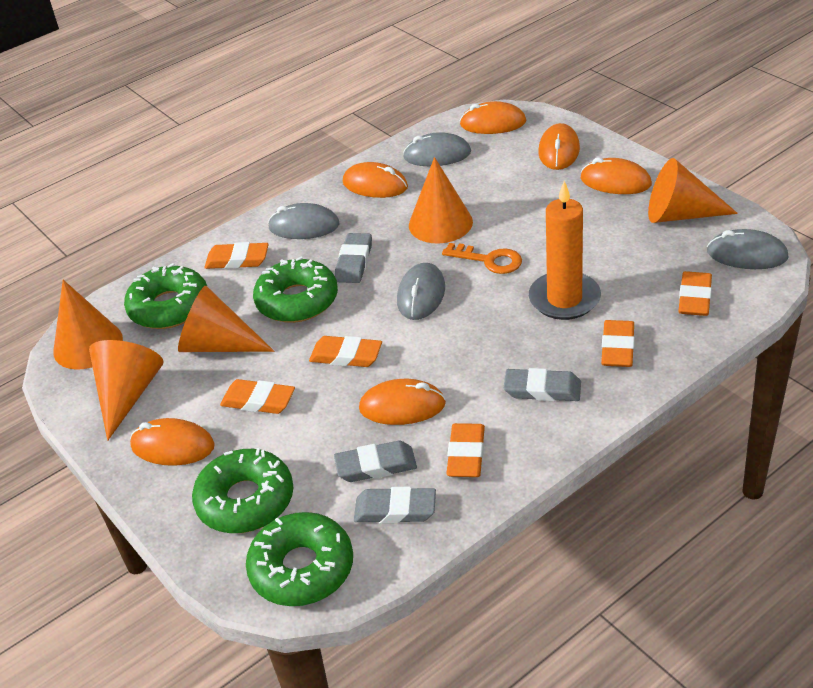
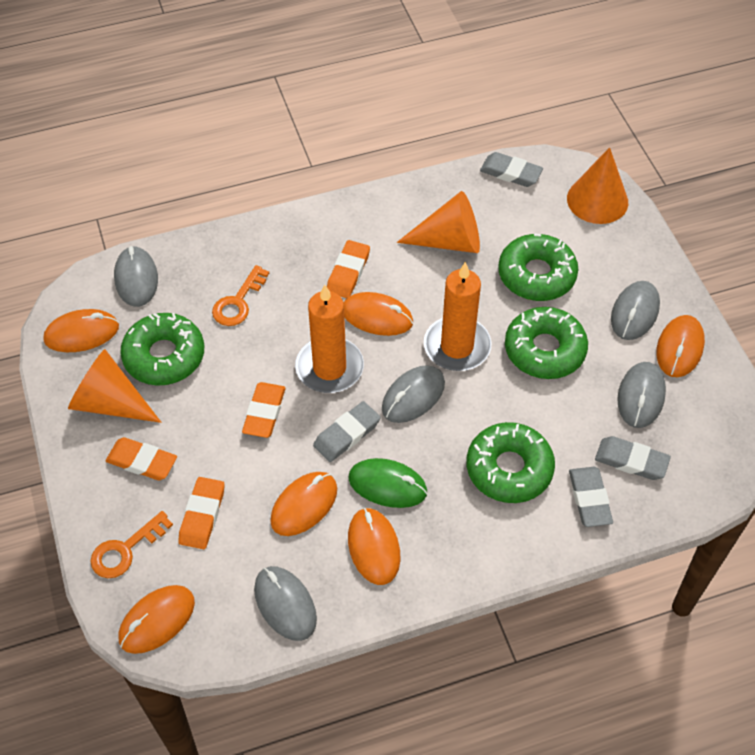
green mouse: 0 -> 1
grey mouse: 4 -> 5
orange candle: 1 -> 2
orange cone: 5 -> 3
orange eraser: 6 -> 4
orange key: 1 -> 2

